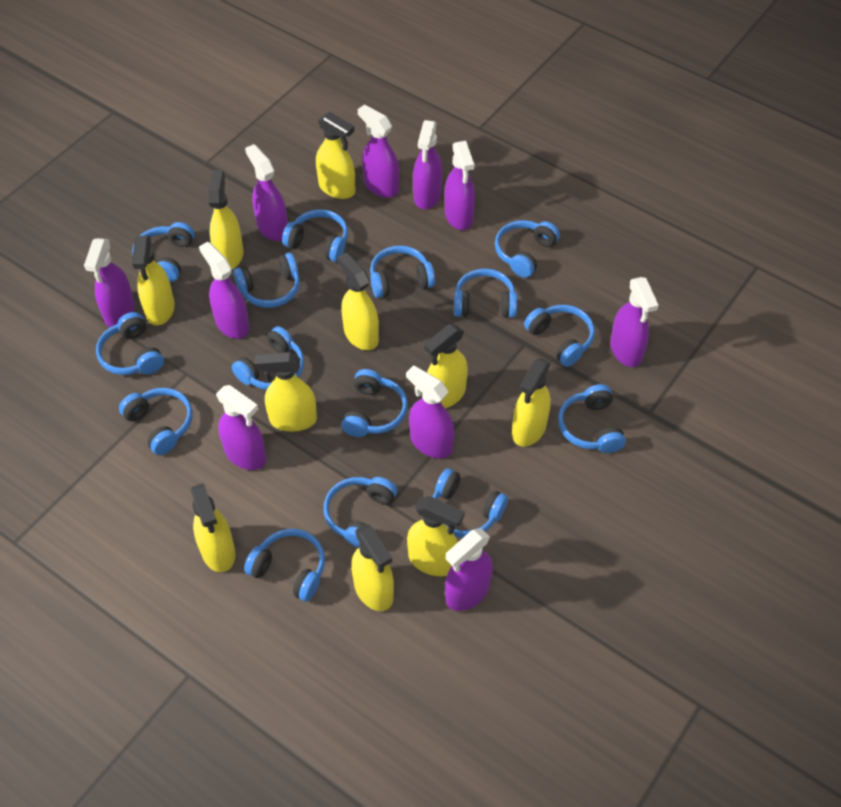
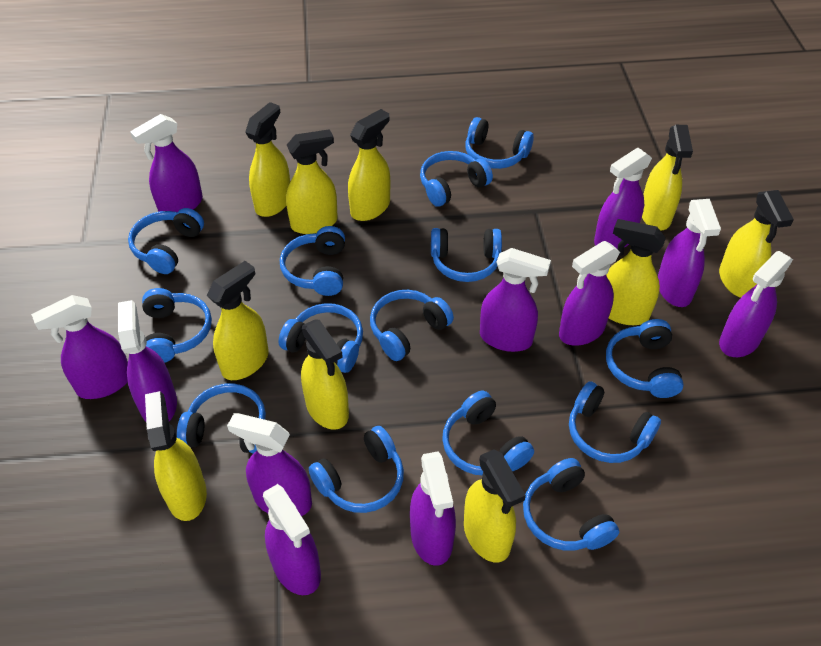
blue headphones: 15 -> 14
purple spray bottle: 10 -> 11

